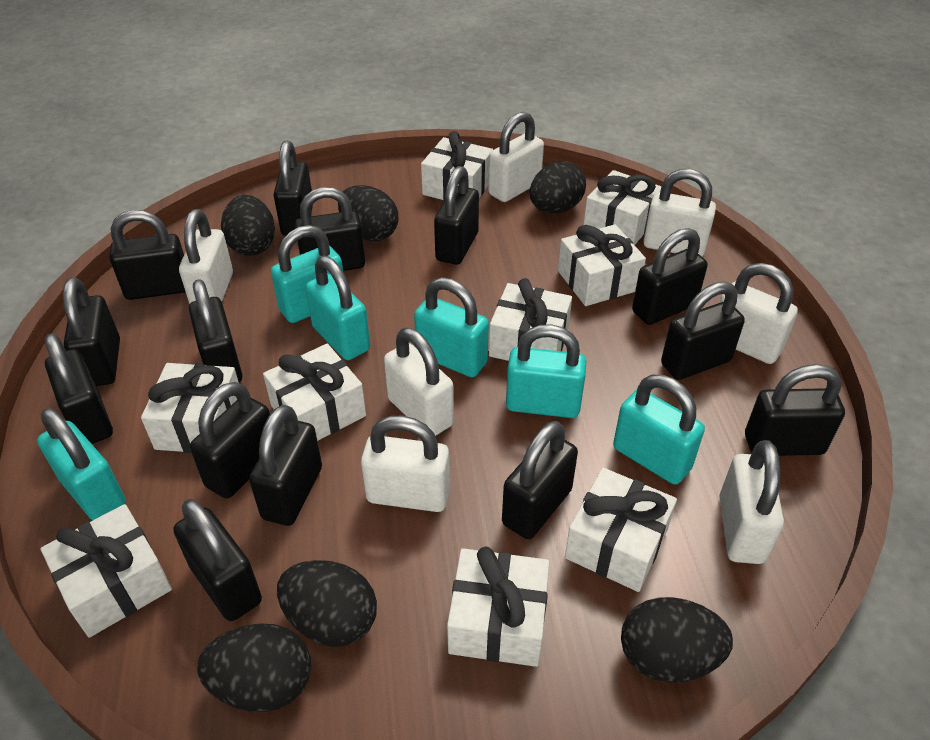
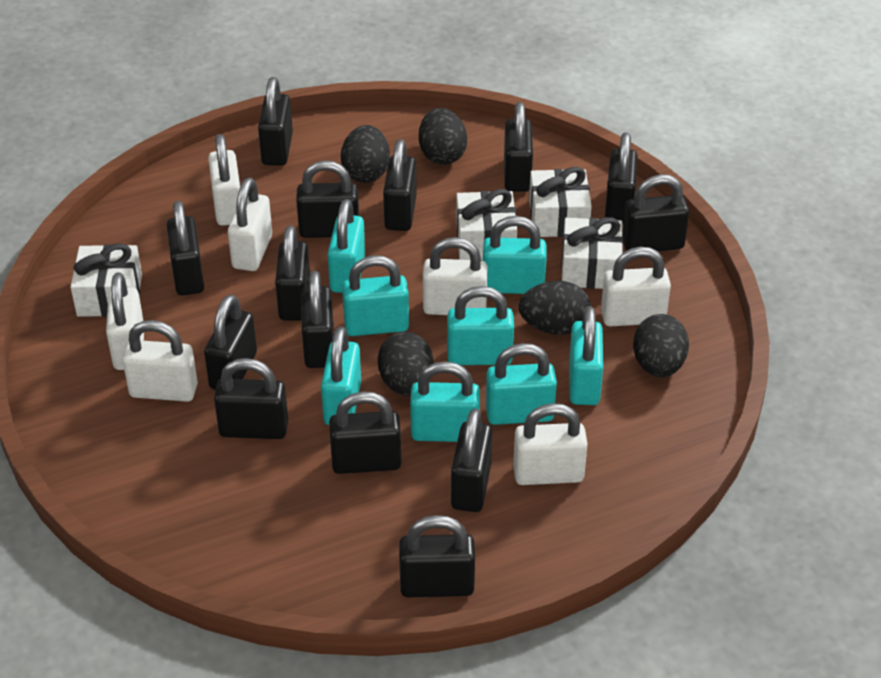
black egg: 6 -> 5
turquoise padlock: 6 -> 8
white gift: 9 -> 4

